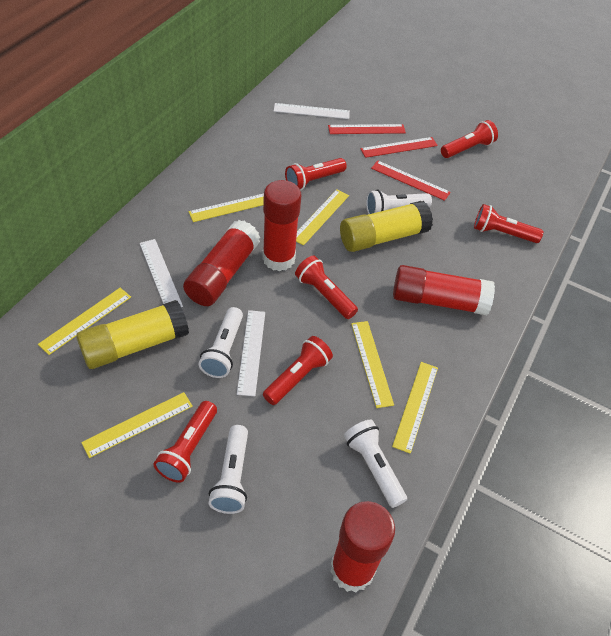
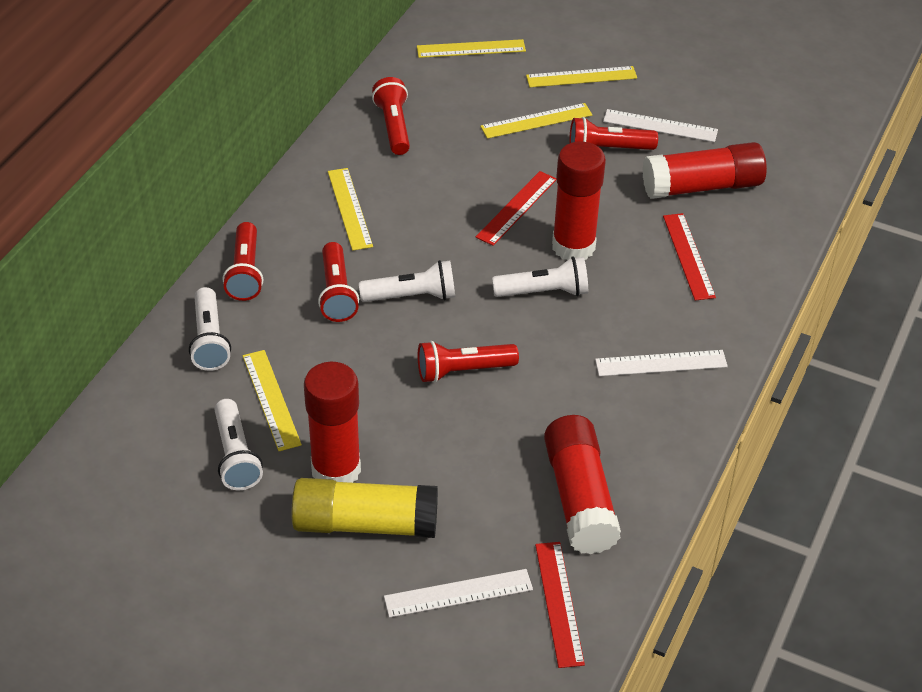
red flashlight: 6 -> 5
yellow glue stick: 2 -> 1
yellow ruler: 6 -> 5

